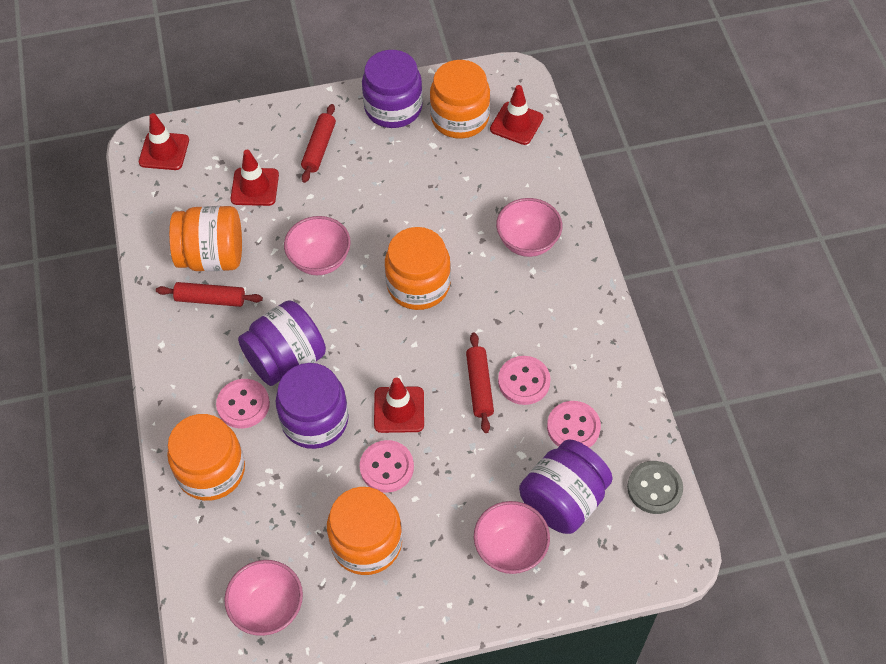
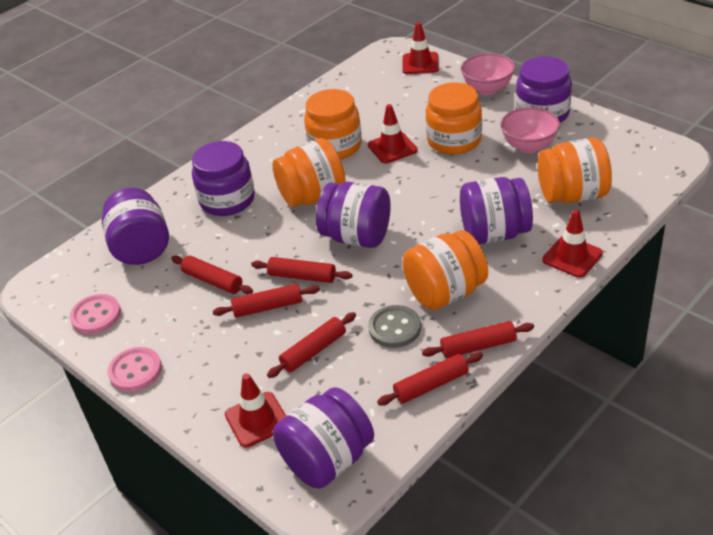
pink bowl: 4 -> 2
pink button: 4 -> 2
purple jar: 4 -> 6
red rolling pin: 3 -> 6

